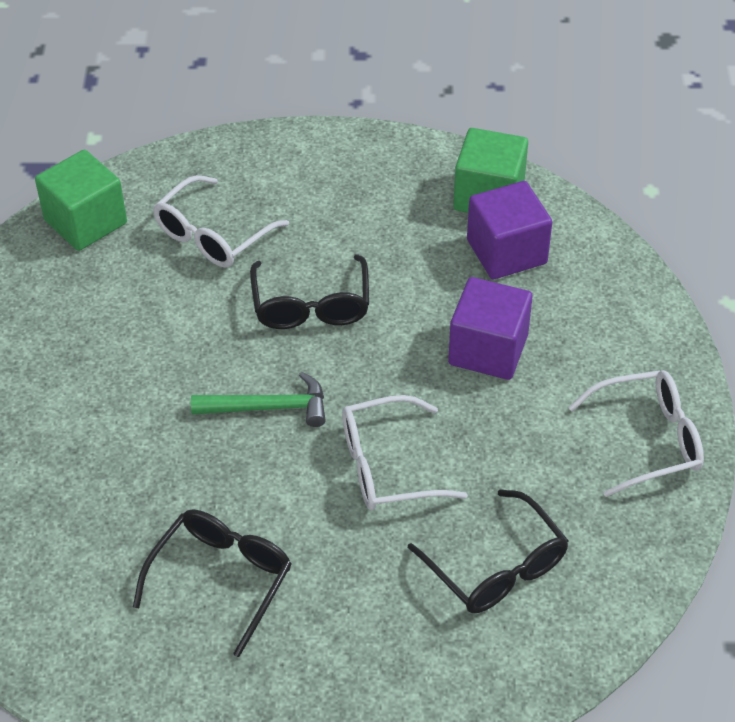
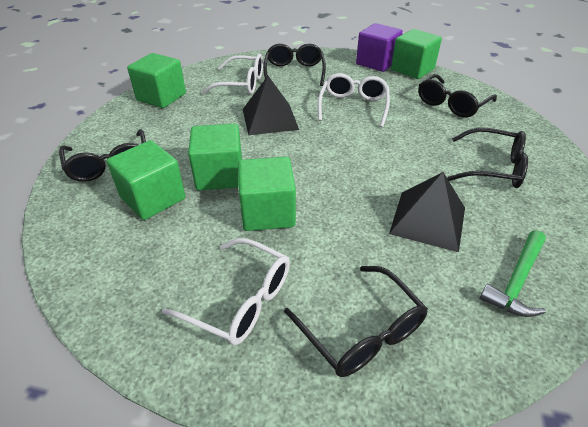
black glasses: 3 -> 5
black pyramid: 0 -> 2
green cube: 2 -> 5
purple cube: 2 -> 1

